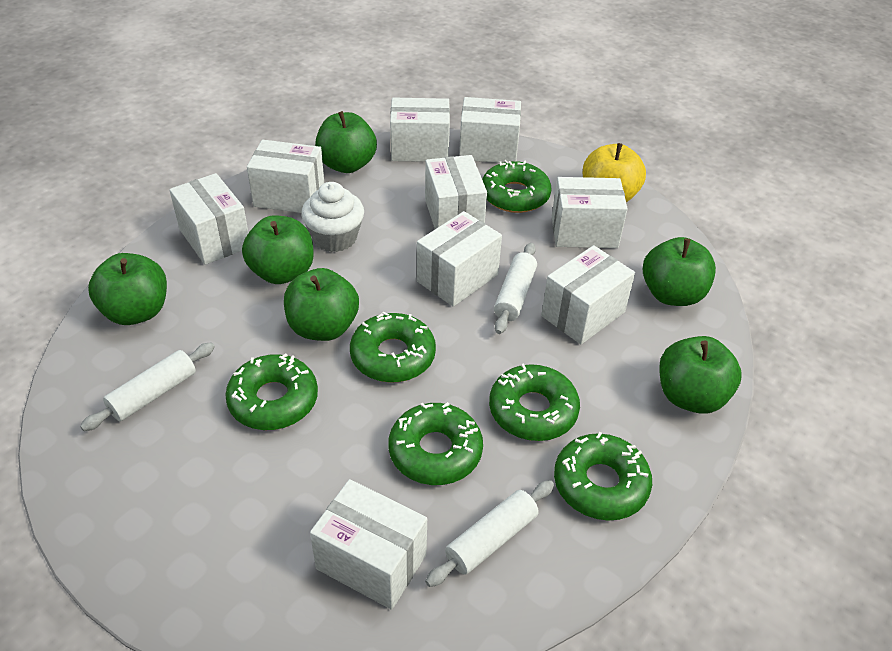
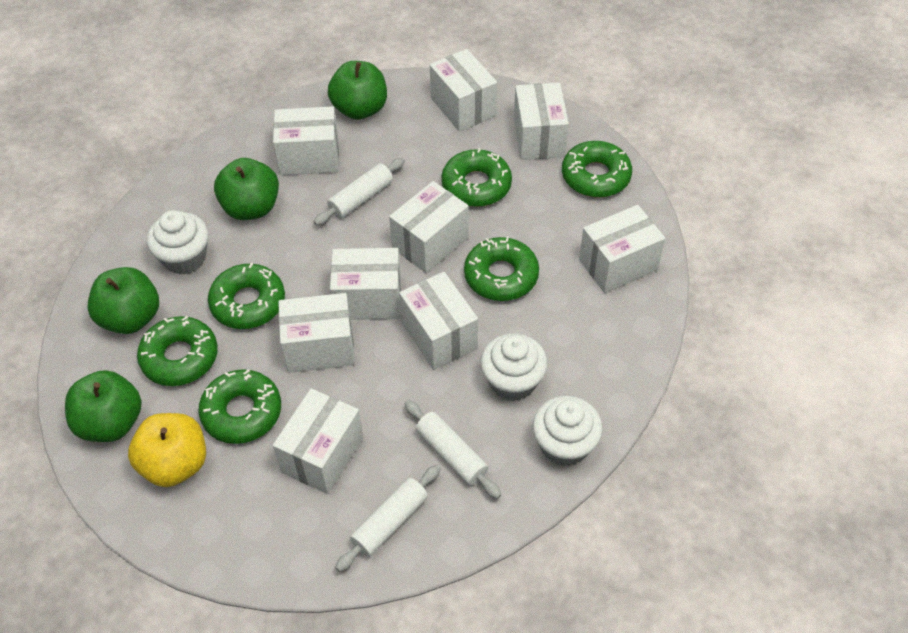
green apple: 6 -> 4
white cupcake: 1 -> 3

